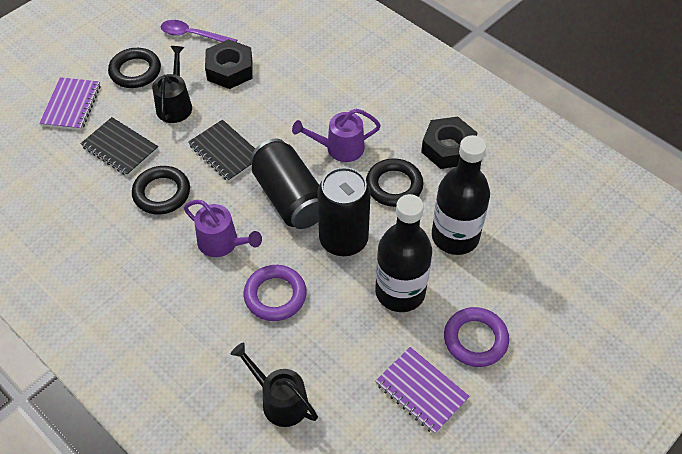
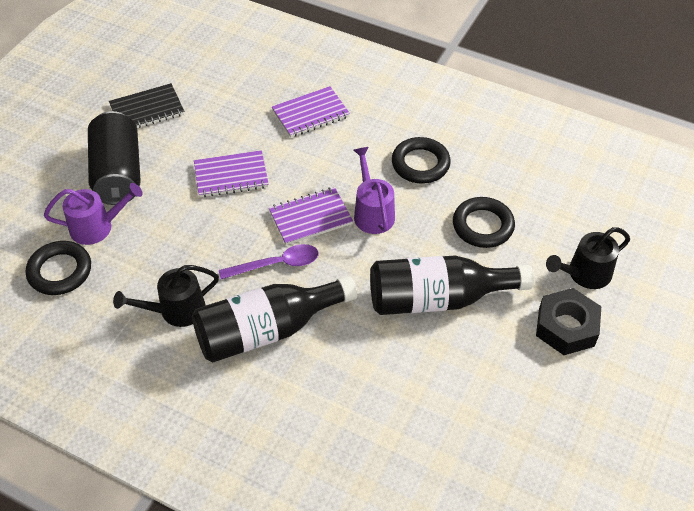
black can: 2 -> 1
black notebook: 2 -> 1
black nut: 2 -> 1
purple notebook: 2 -> 3
purple ring: 2 -> 0

